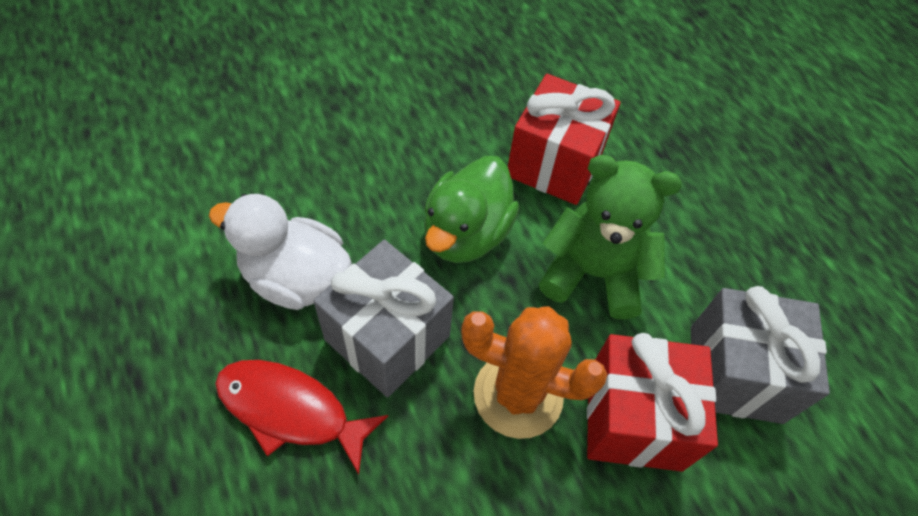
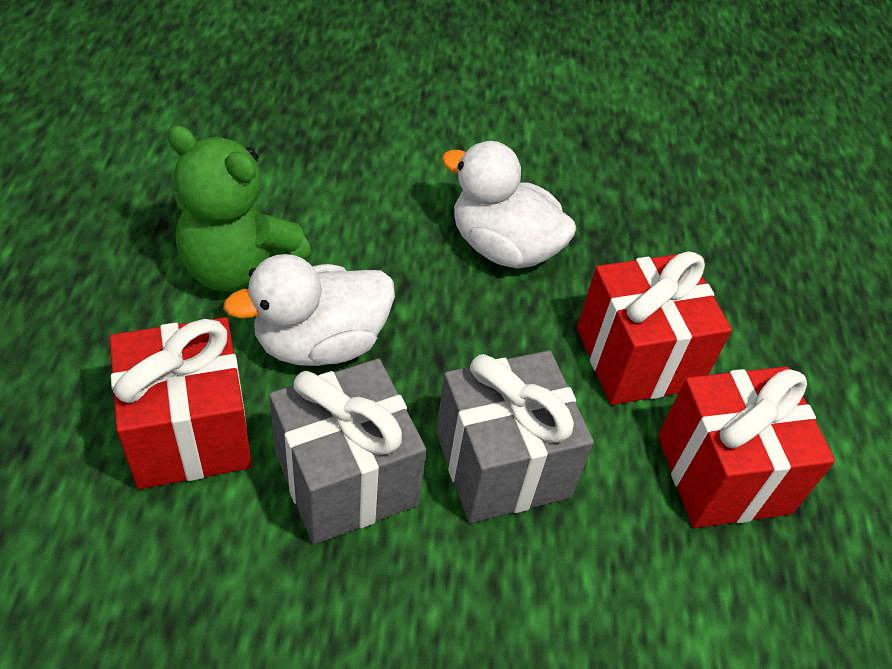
green duck: 1 -> 0
orange cactus: 1 -> 0
red fish: 1 -> 0
red gift: 2 -> 3
white duck: 1 -> 2

